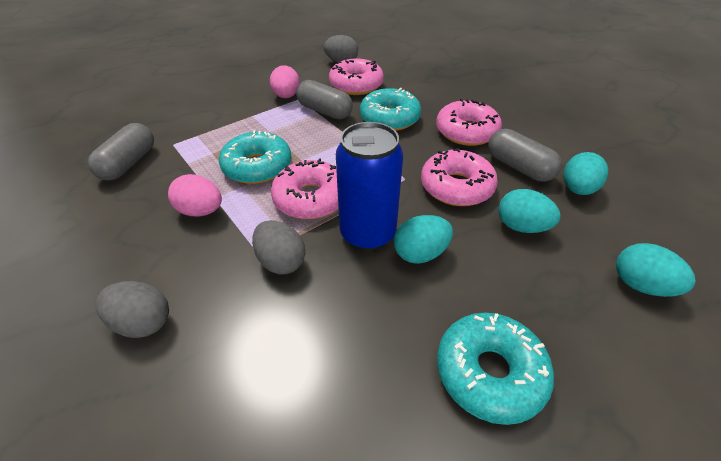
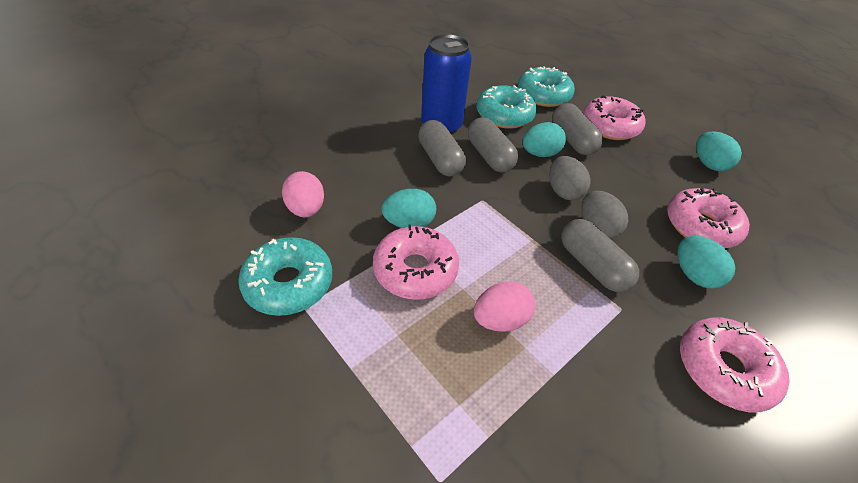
grey capsule: 3 -> 4
grey egg: 3 -> 2

